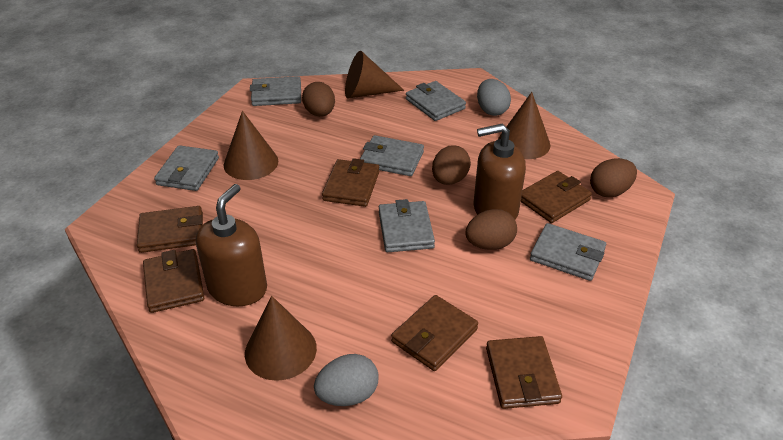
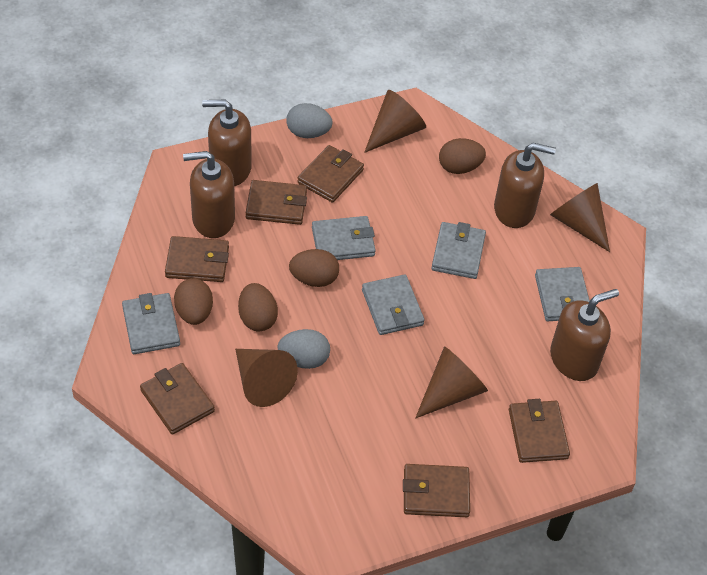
brown soap dispenser: 2 -> 4
grey wallet: 6 -> 5

